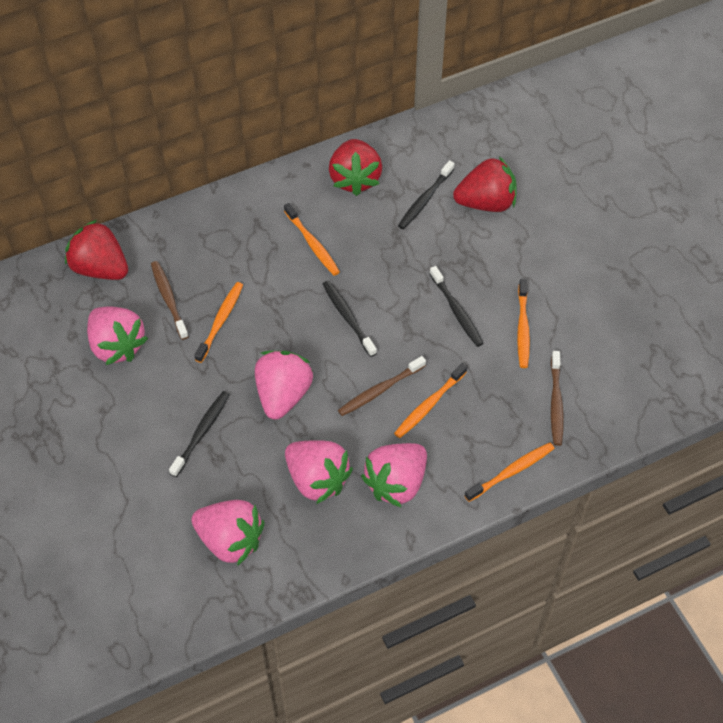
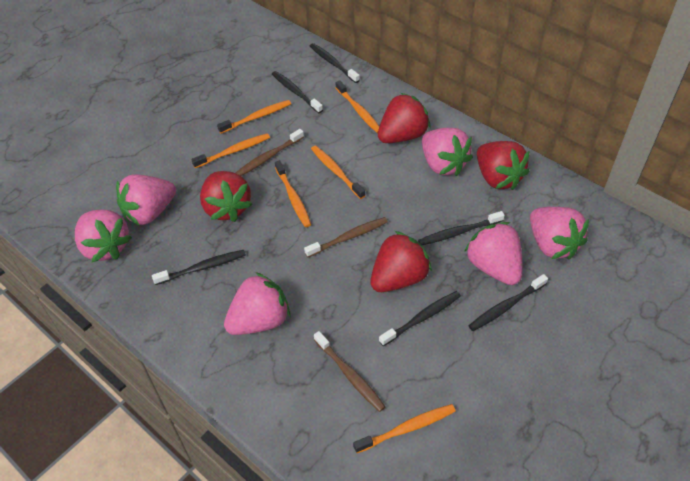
black toothbrush: 4 -> 6
orange toothbrush: 5 -> 6
pink strawberry: 5 -> 6
red strawberry: 3 -> 4

